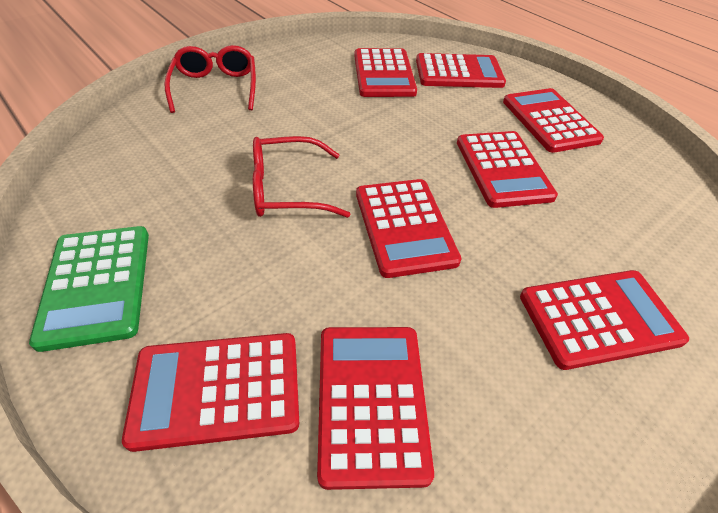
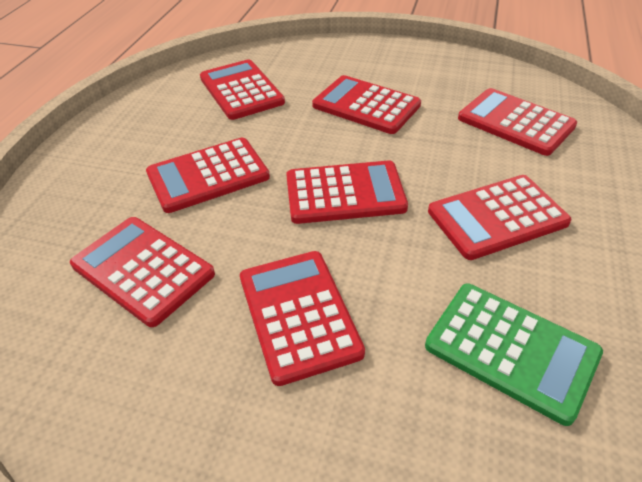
red glasses: 2 -> 0

